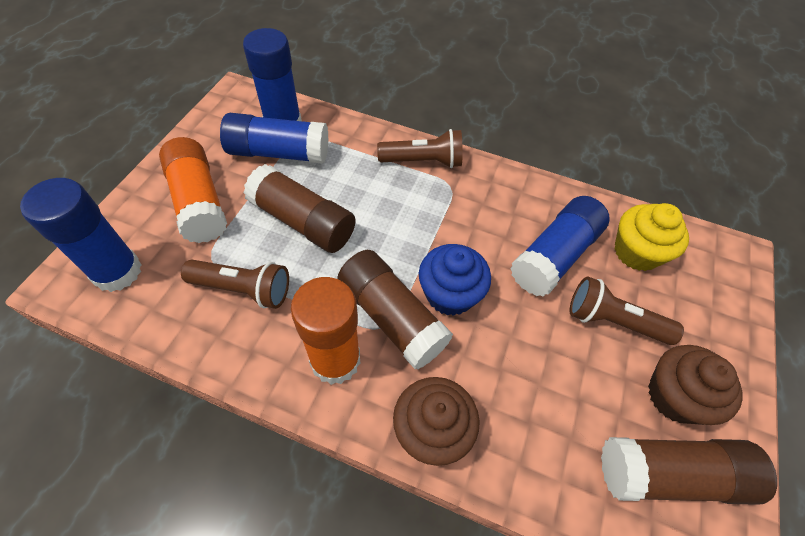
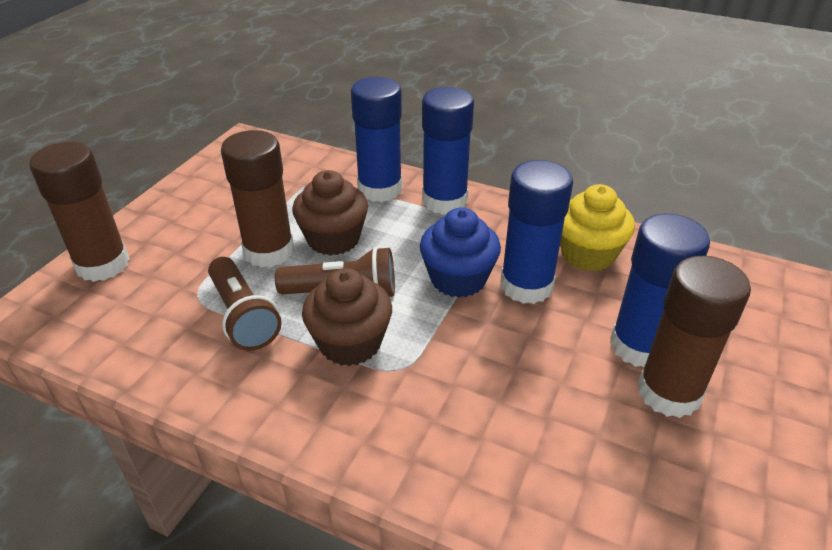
brown flashlight: 3 -> 2
orange glue stick: 2 -> 0

